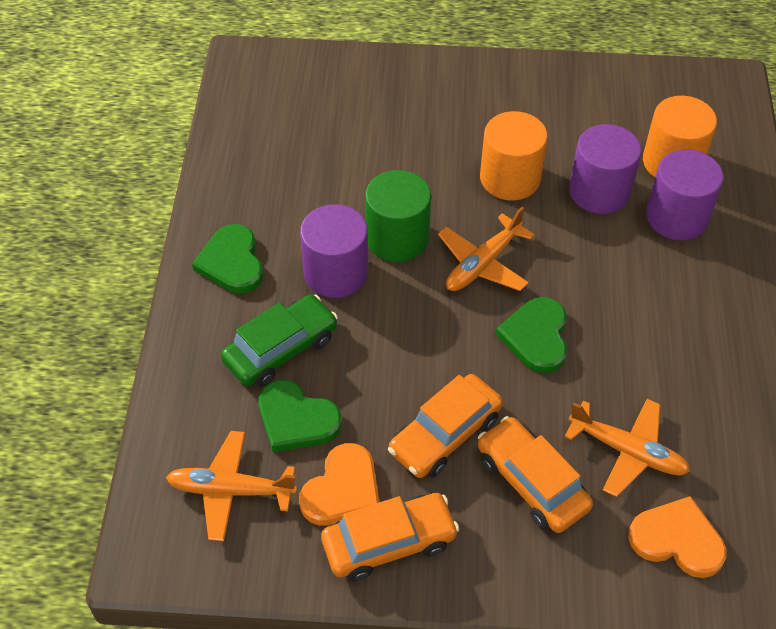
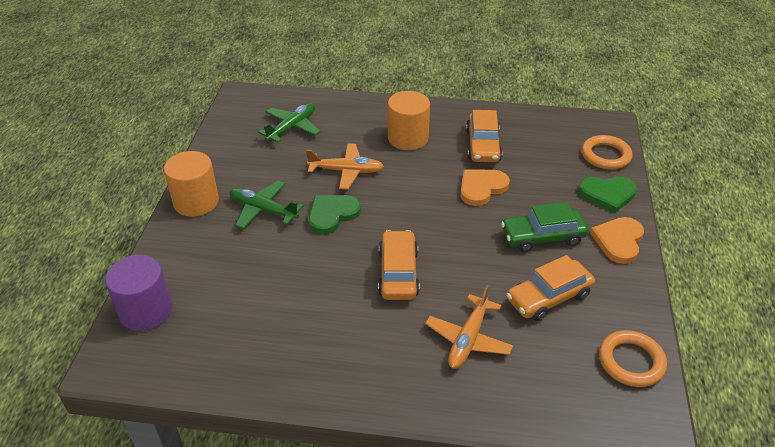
green cylinder: 1 -> 0
green heart: 3 -> 2
green plane: 0 -> 2
orange plane: 3 -> 2
orange ring: 0 -> 2
purple cylinder: 3 -> 1

